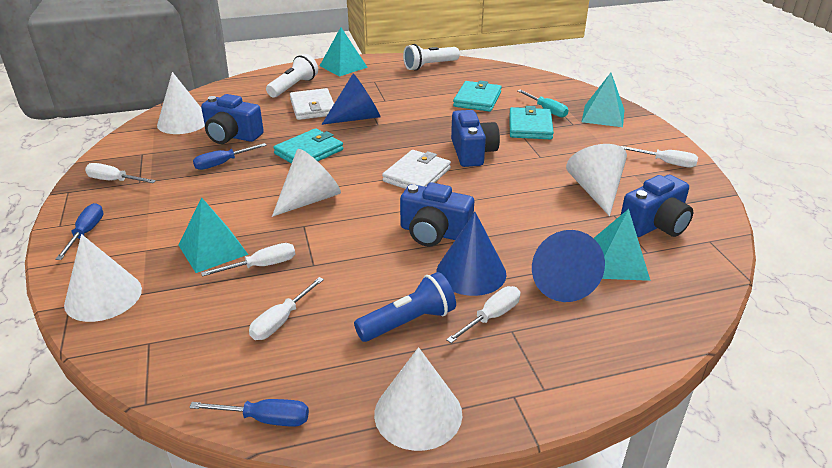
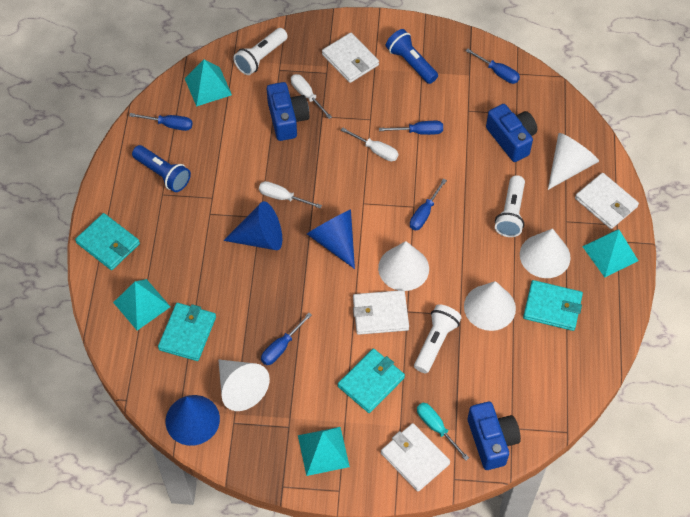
blue camera: 4 -> 3
blue flashlight: 1 -> 2
blue screwdriver: 3 -> 5
turquoise wallet: 3 -> 4
white flashlight: 2 -> 3
white screwdriver: 5 -> 3
white wallet: 2 -> 4

